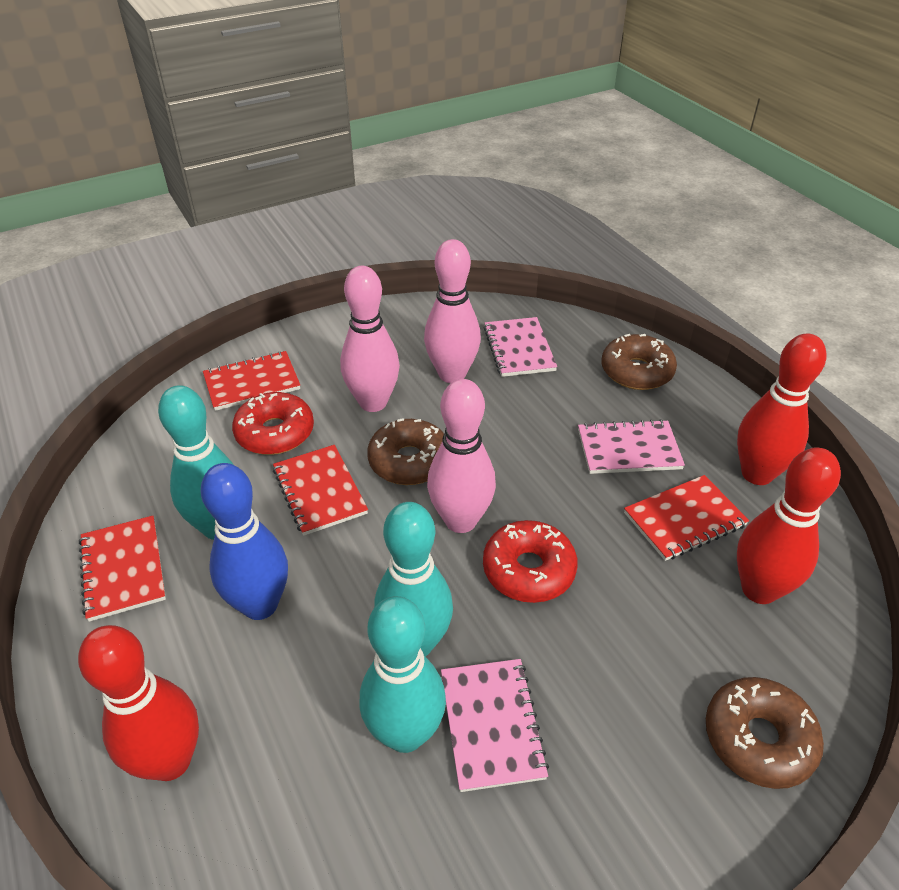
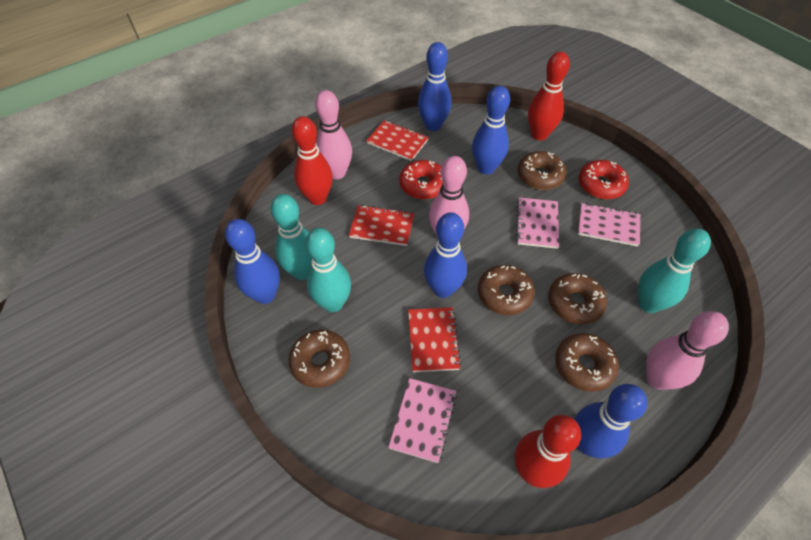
blue bowling pin: 1 -> 5
brown donut: 3 -> 5
red notebook: 4 -> 3

